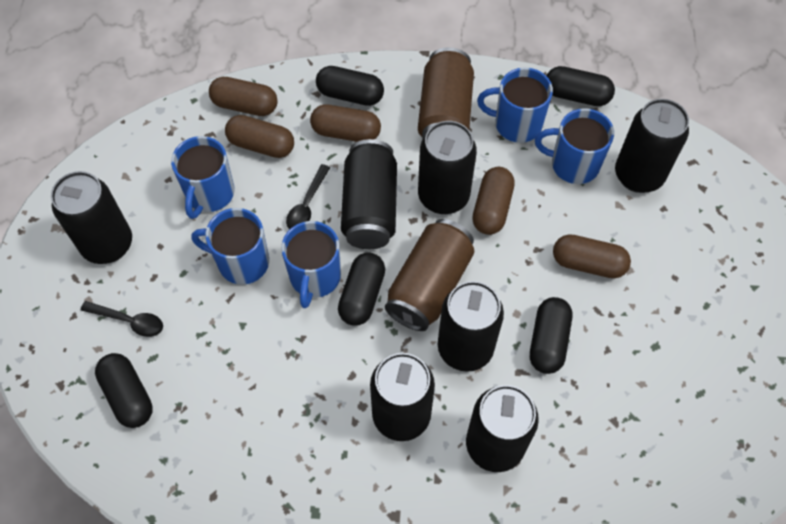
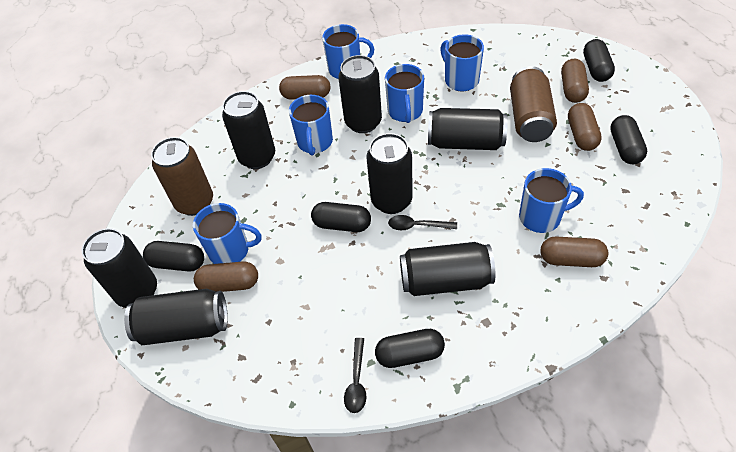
blue mug: 5 -> 6

